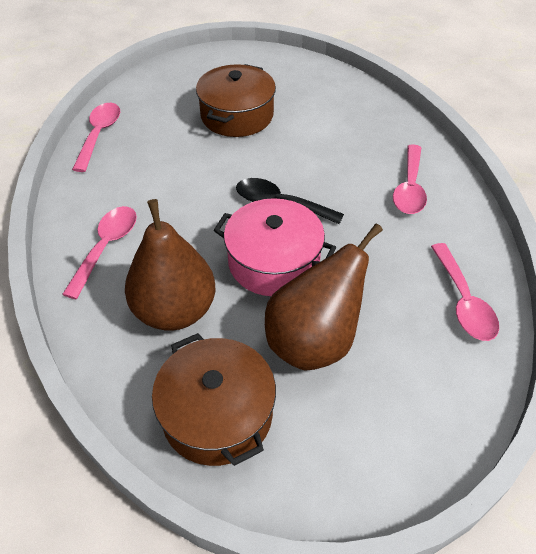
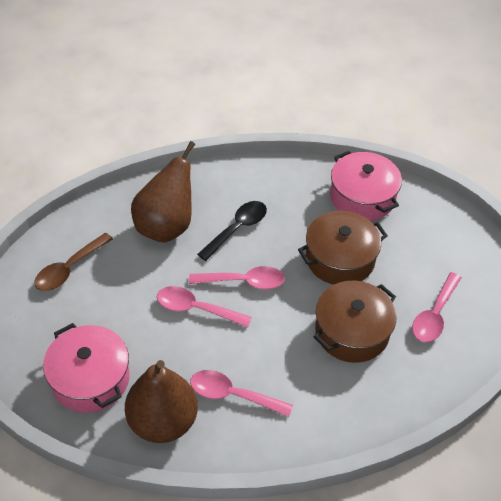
brown spoon: 0 -> 1
pink pot: 1 -> 2

